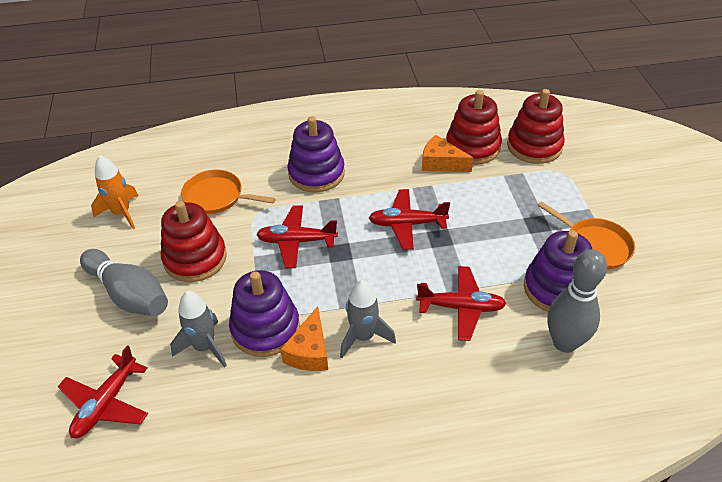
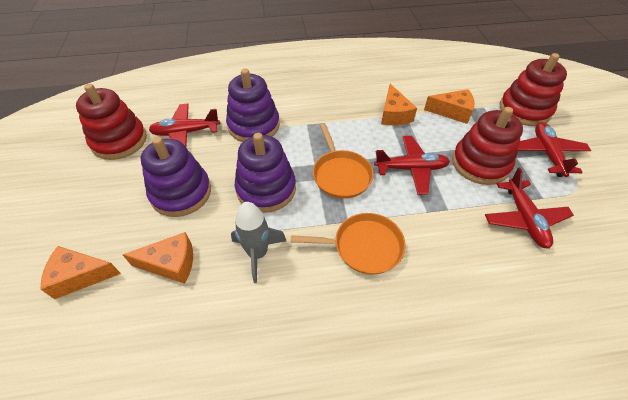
grey bowling pin: 2 -> 0
grey rocket: 2 -> 1
orange cheese: 2 -> 4
orange rocket: 1 -> 0

